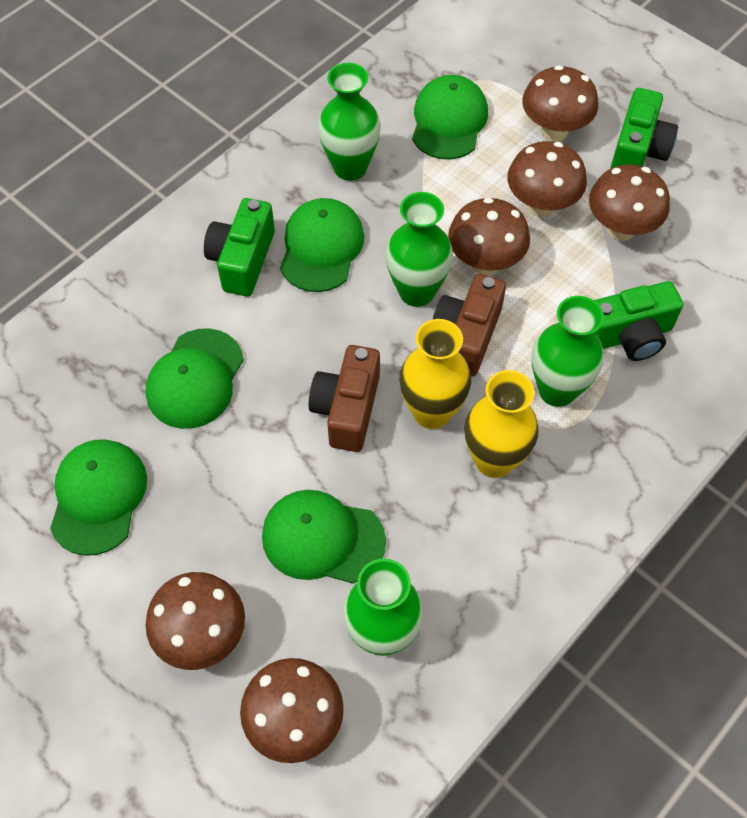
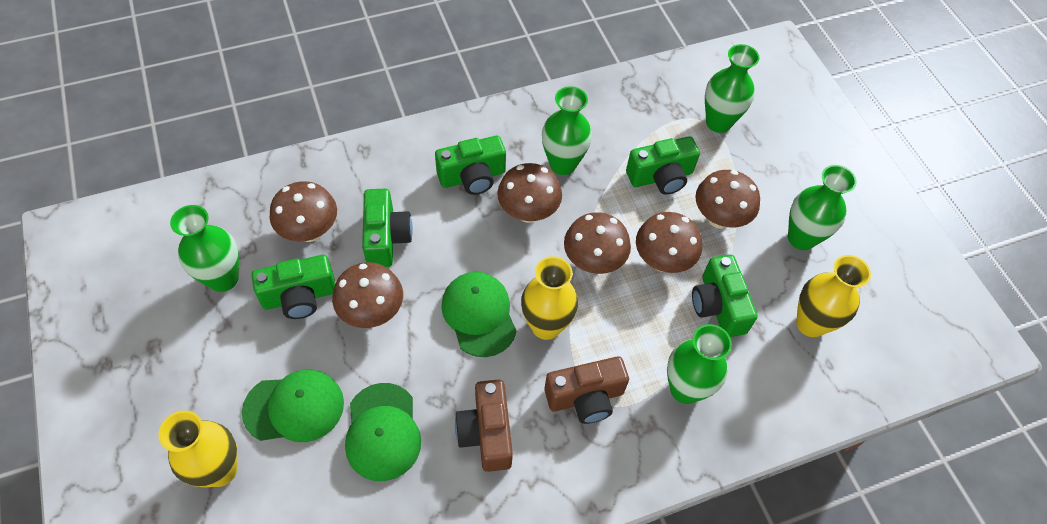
green camera: 3 -> 5
green cap: 5 -> 3
green vase: 4 -> 5
yellow vase: 2 -> 3

